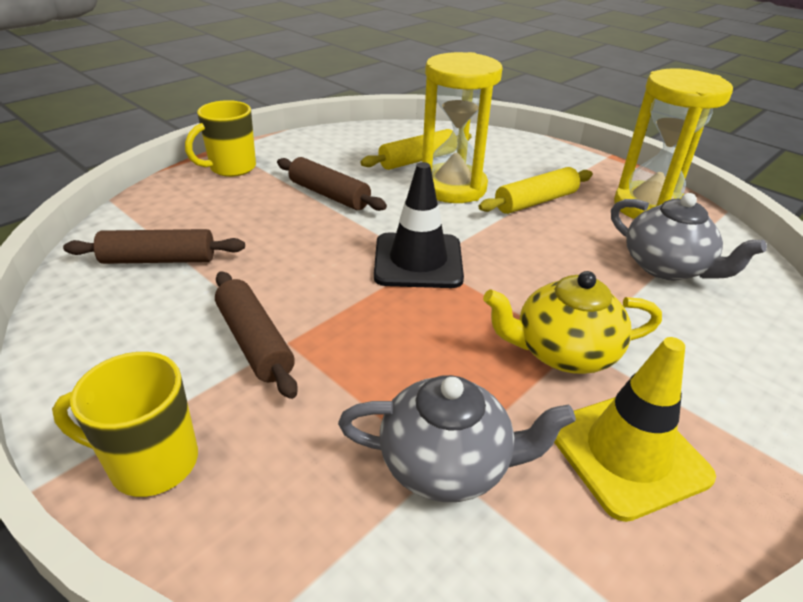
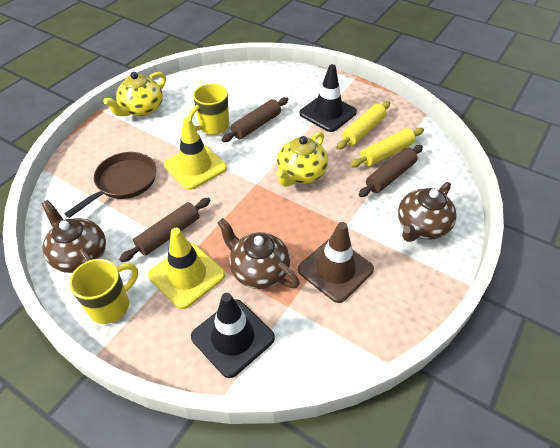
black traffic cone: 1 -> 2
brown pan: 0 -> 1
brown teapot: 0 -> 3
brown traffic cone: 0 -> 1
grey teapot: 2 -> 0
yellow hourglass: 2 -> 0
yellow teapot: 1 -> 2
yellow traffic cone: 1 -> 2

